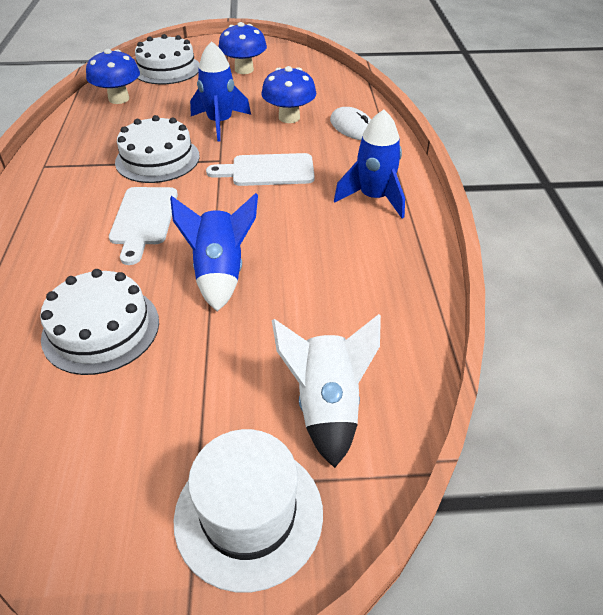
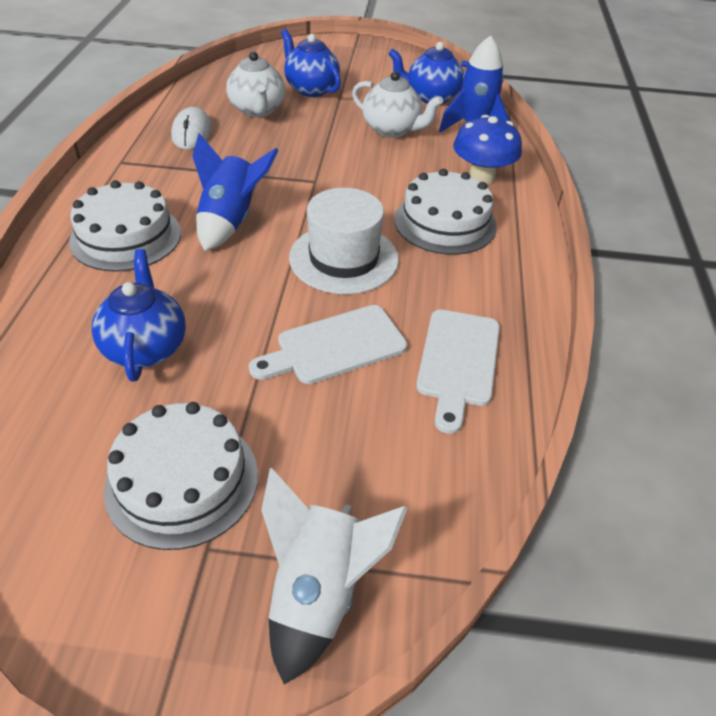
blue mushroom: 3 -> 1
blue rocket: 3 -> 2
blue teapot: 0 -> 3
white teapot: 0 -> 2

